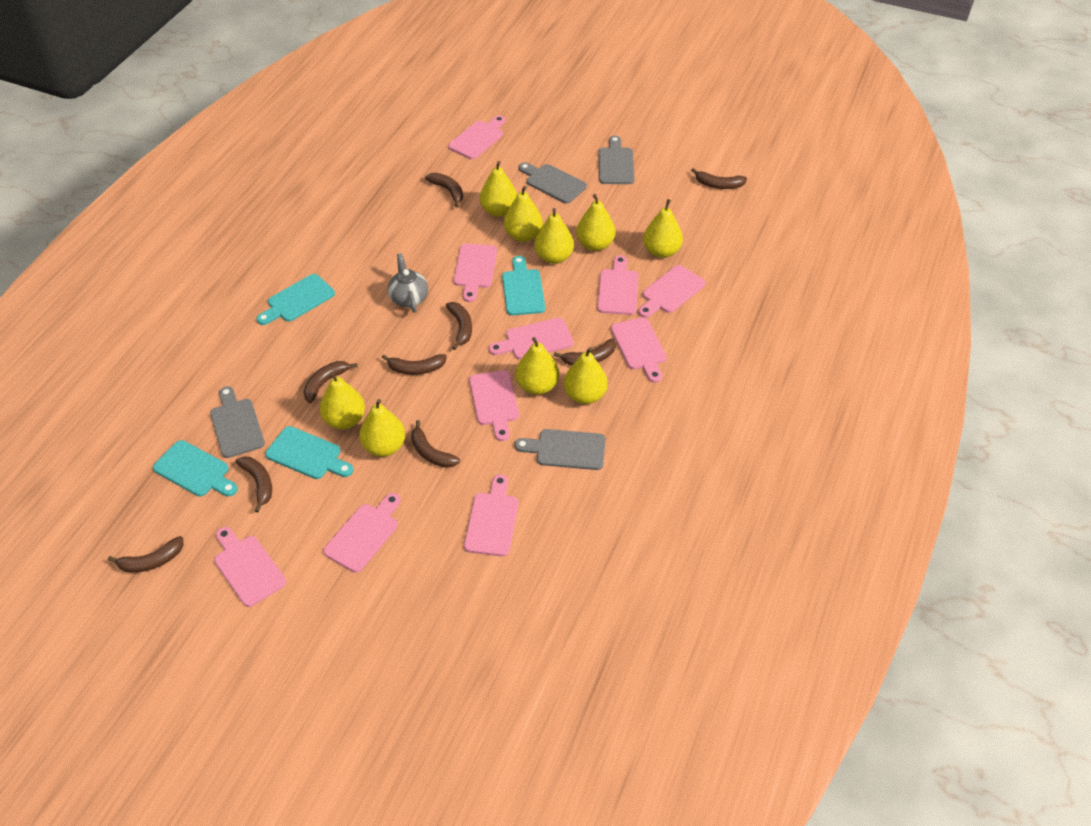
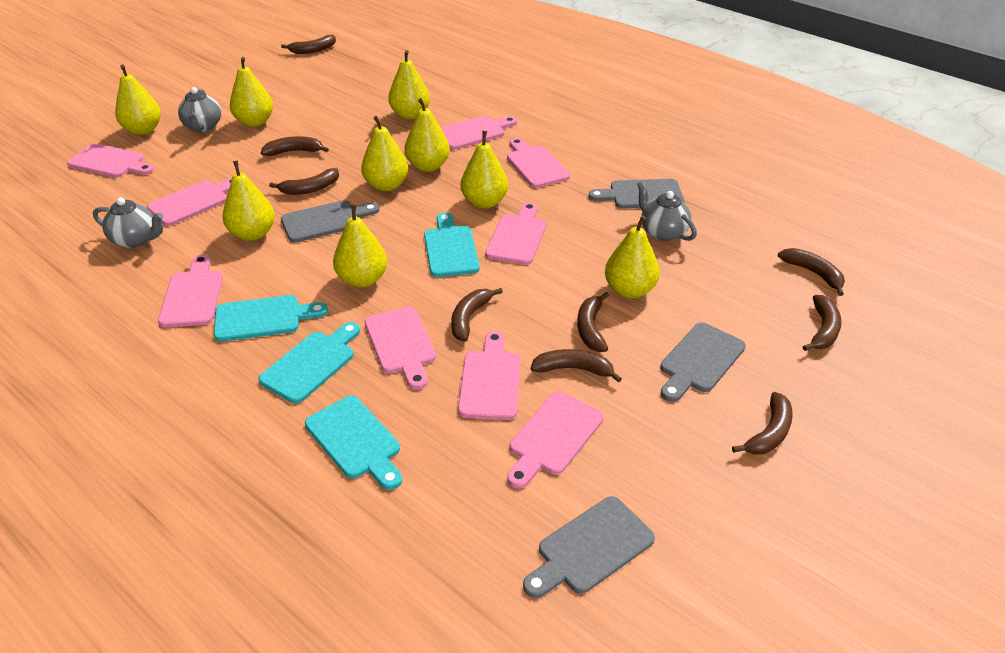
grey teapot: 1 -> 3
pink cutting board: 10 -> 9

